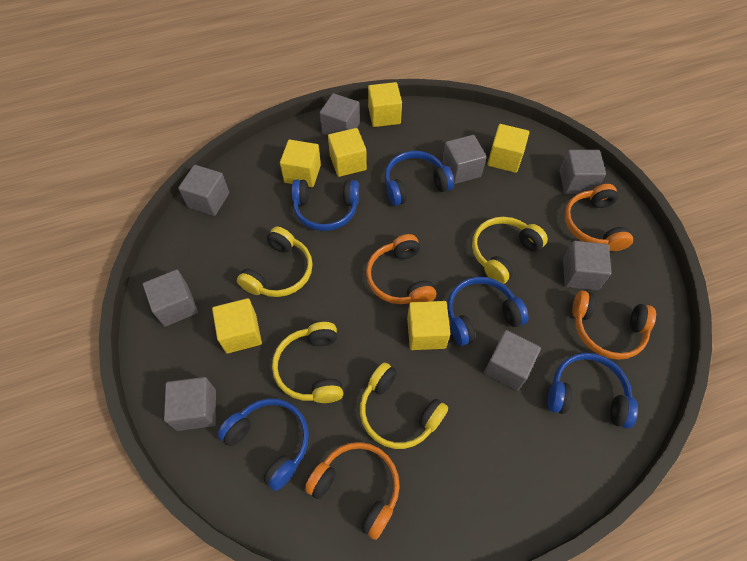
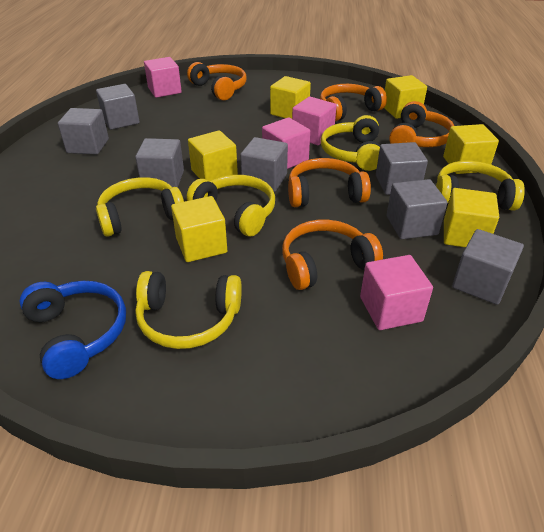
blue headphones: 5 -> 1
grey cube: 8 -> 7
orange headphones: 4 -> 5
pink cube: 0 -> 4
yellow headphones: 4 -> 5

